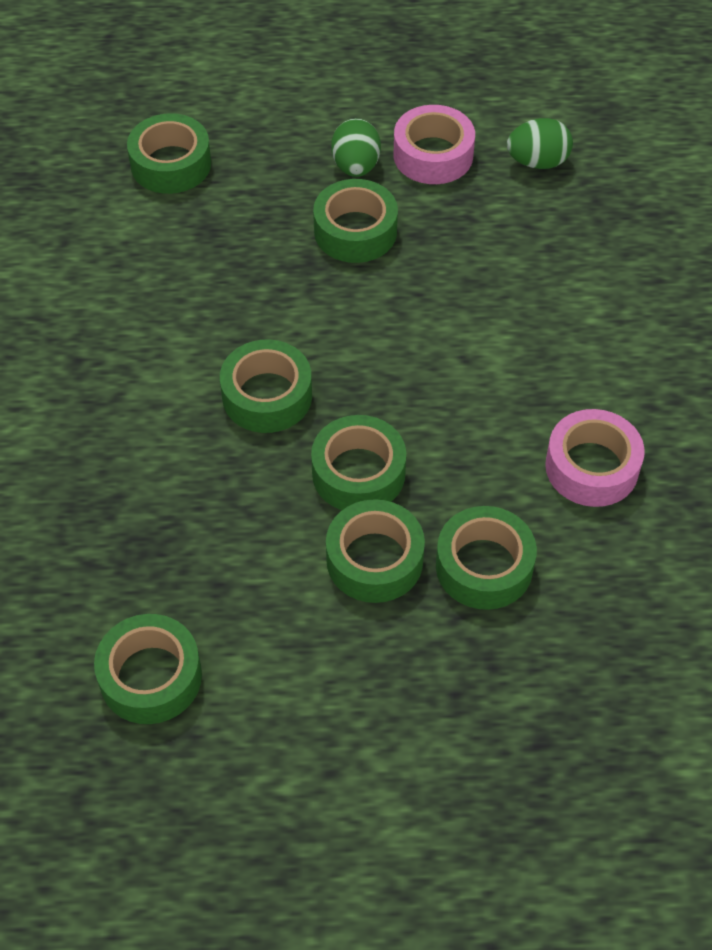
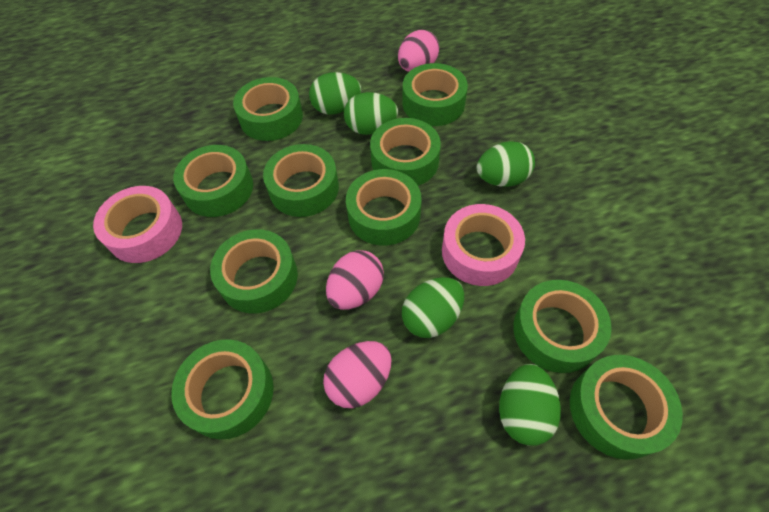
green egg: 2 -> 5
green tape: 7 -> 10
pink egg: 0 -> 3

